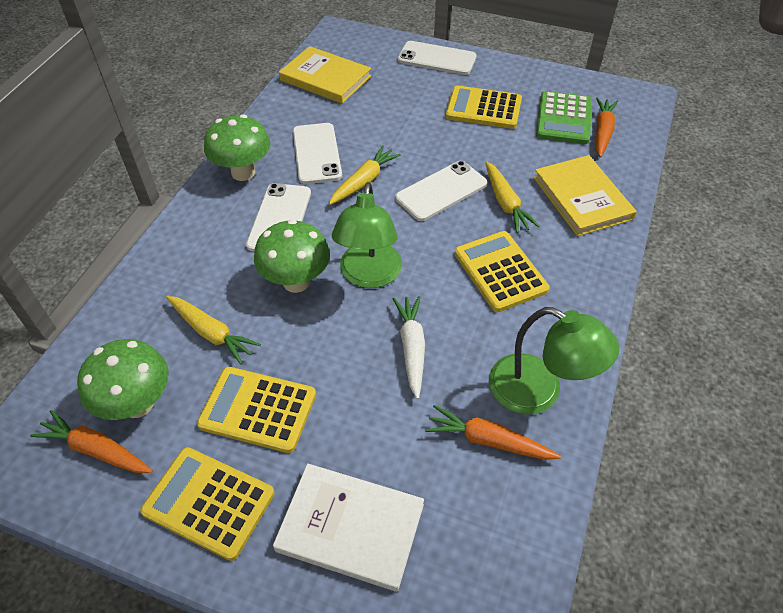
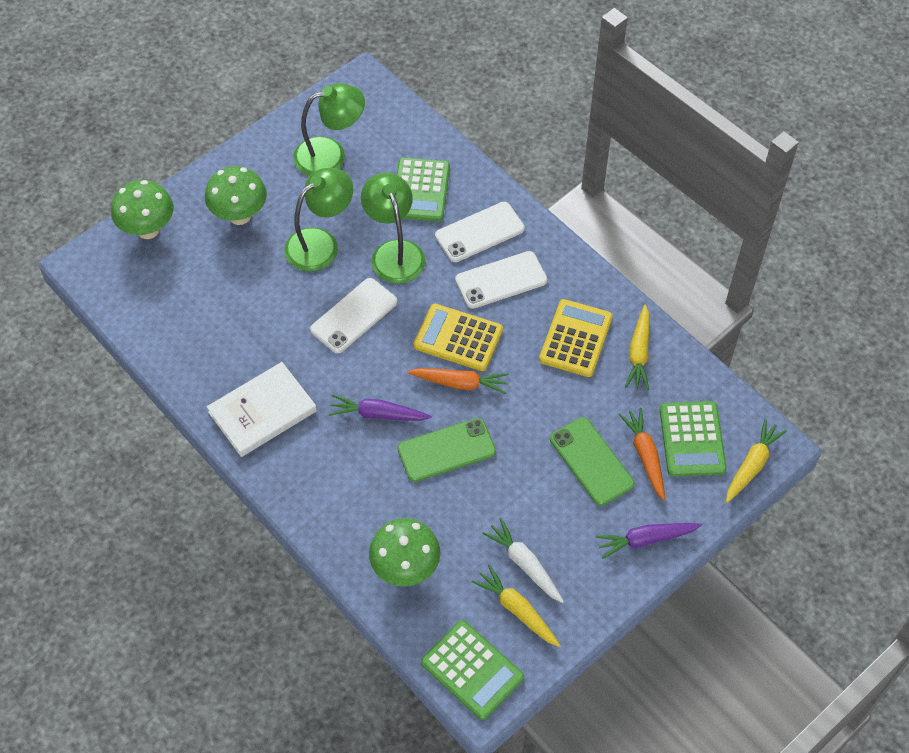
green calculator: 1 -> 3
green lamp: 2 -> 3
green phone: 0 -> 2
orange carrot: 3 -> 2
purple carrot: 0 -> 2
white phone: 4 -> 3
yellow book: 2 -> 0
yellow calculator: 4 -> 2

